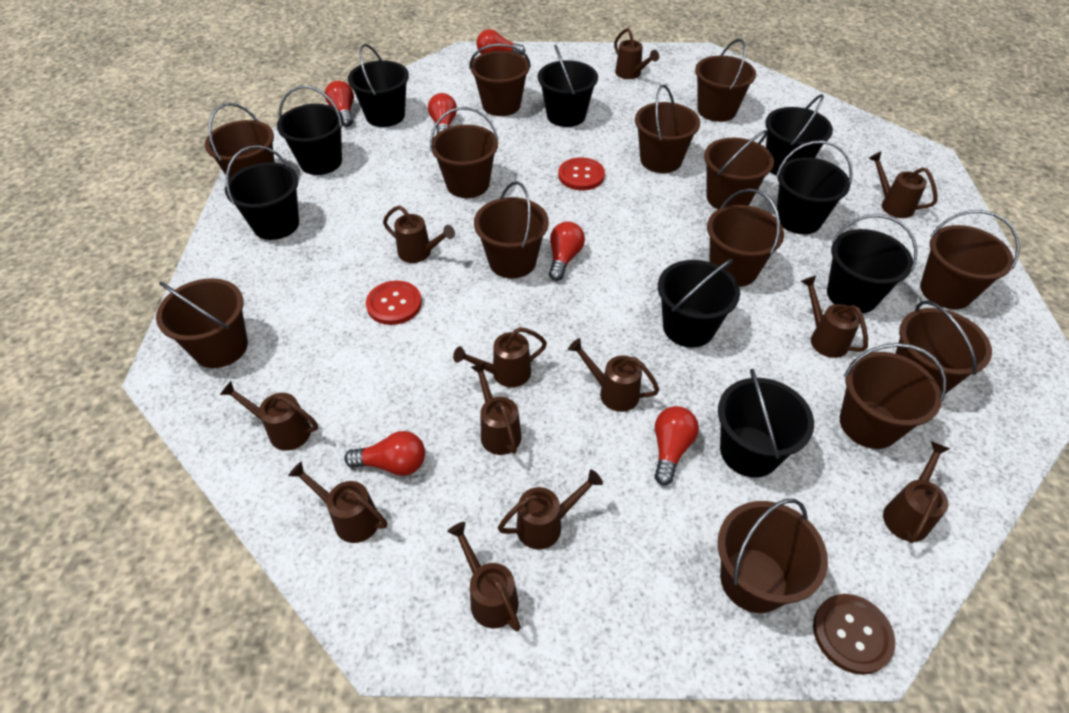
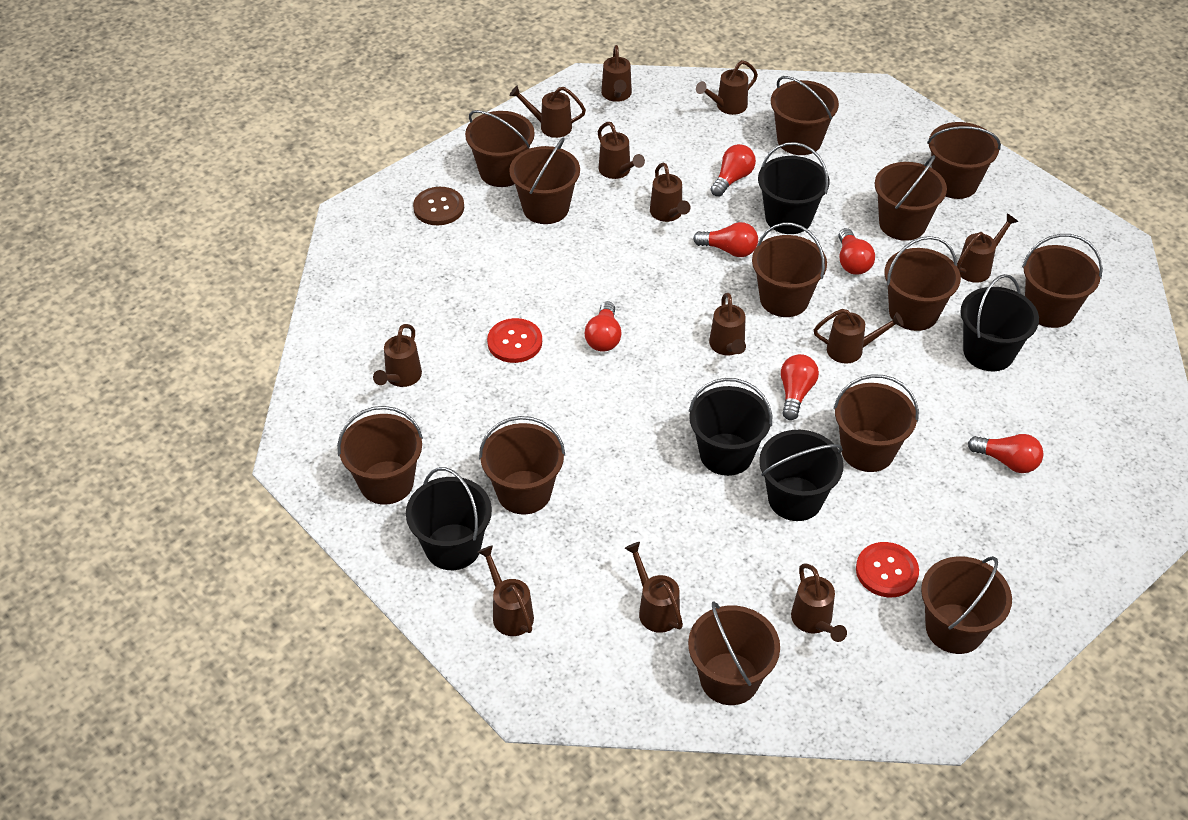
black bucket: 9 -> 5

